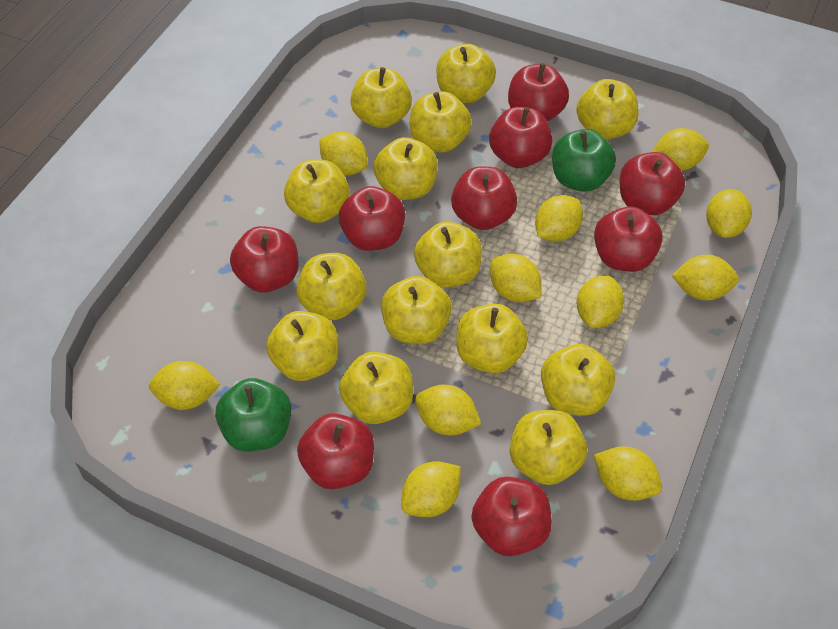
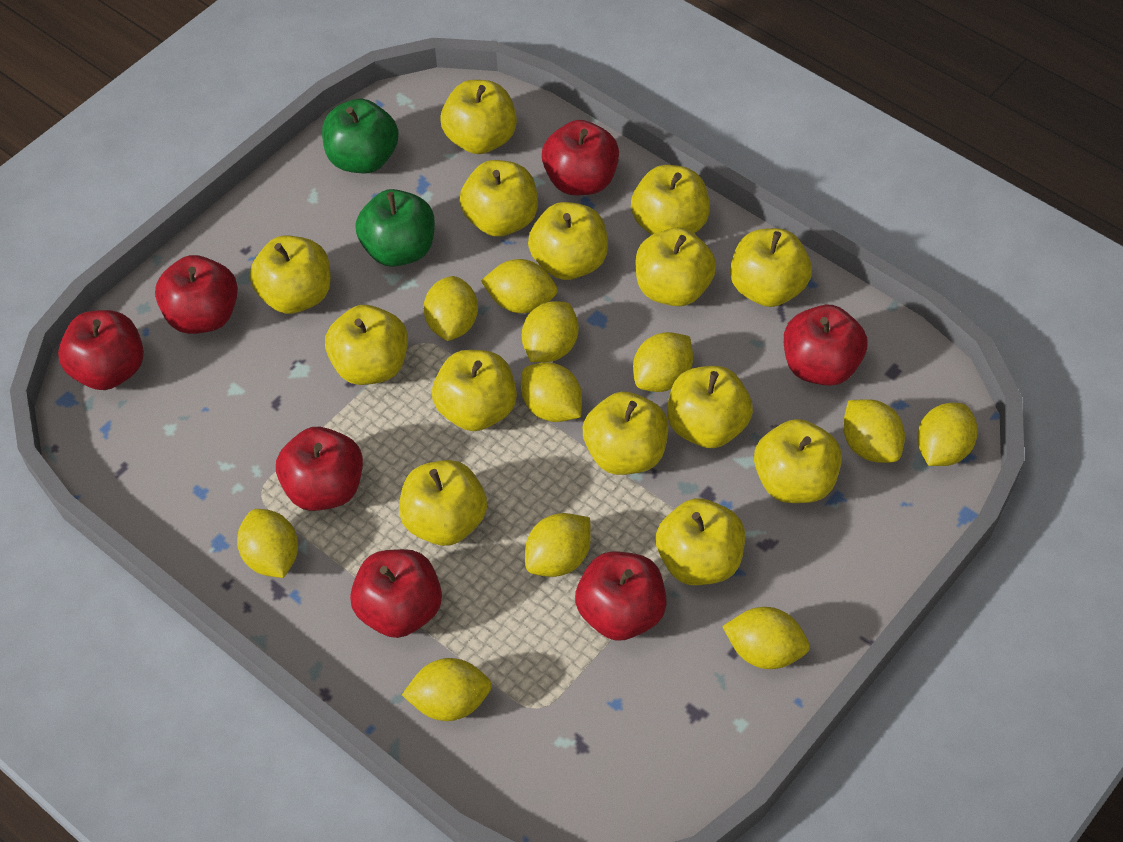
red apple: 9 -> 7

